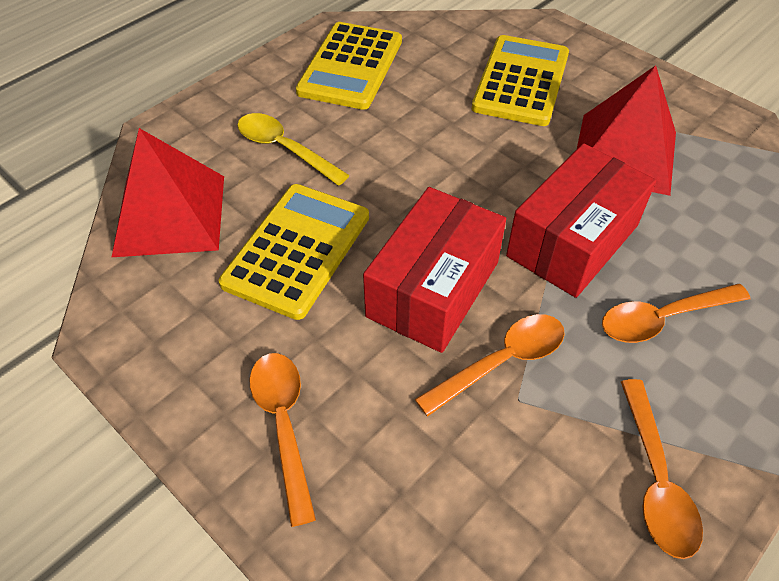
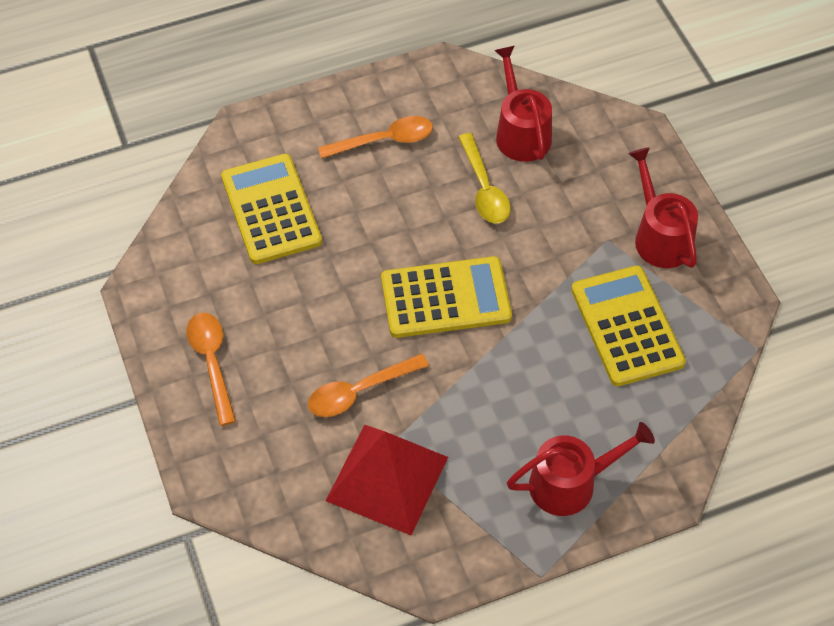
orange spoon: 4 -> 3
red box: 2 -> 0
red pyramid: 2 -> 1
red watering can: 0 -> 3

